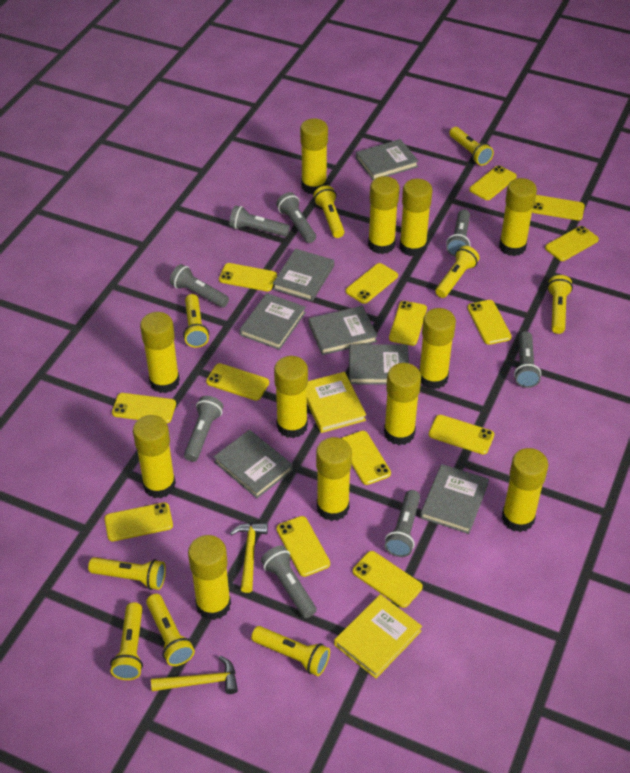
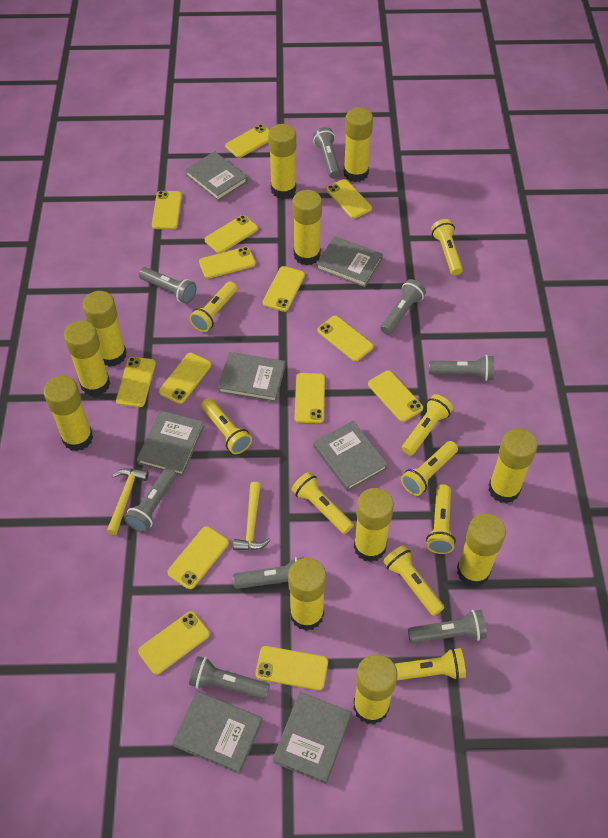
yellow book: 2 -> 0
yellow glue stick: 12 -> 11

